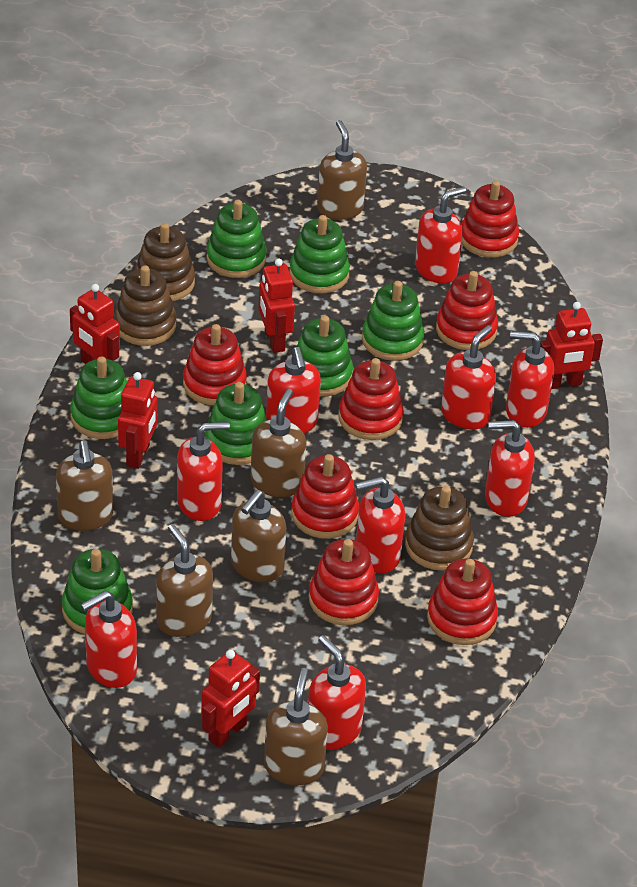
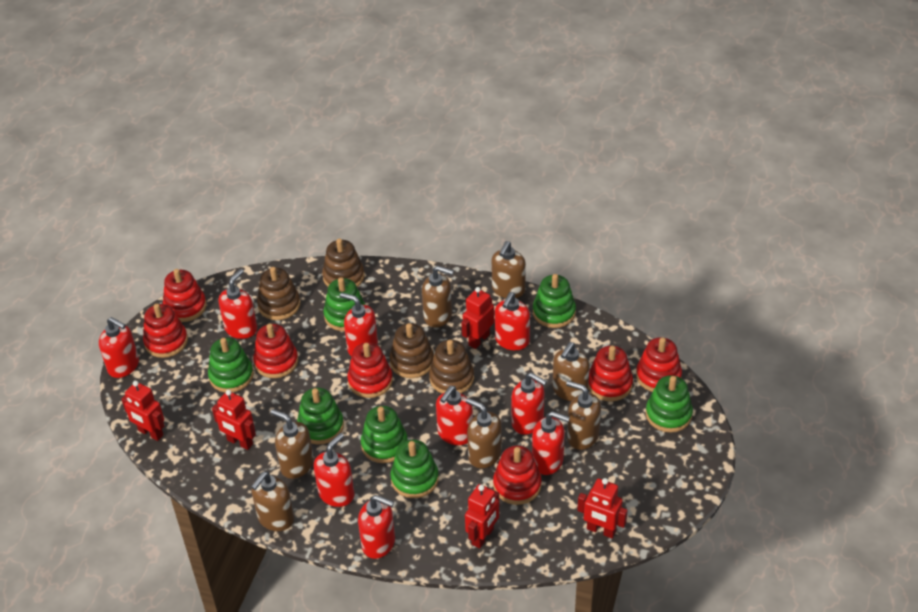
brown soap dispenser: 6 -> 7
brown stacking toy: 3 -> 4

